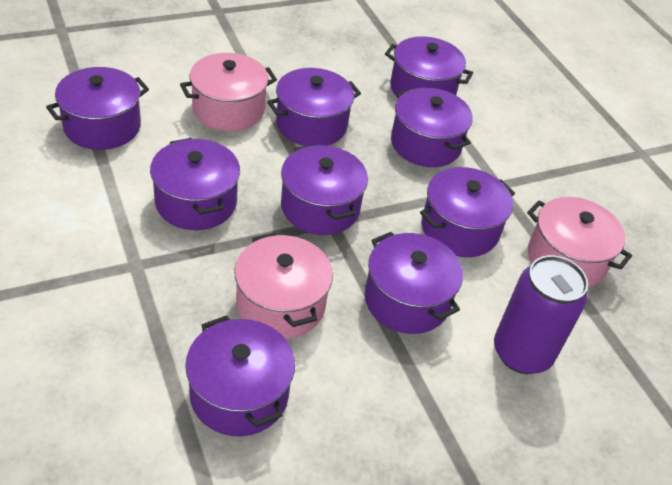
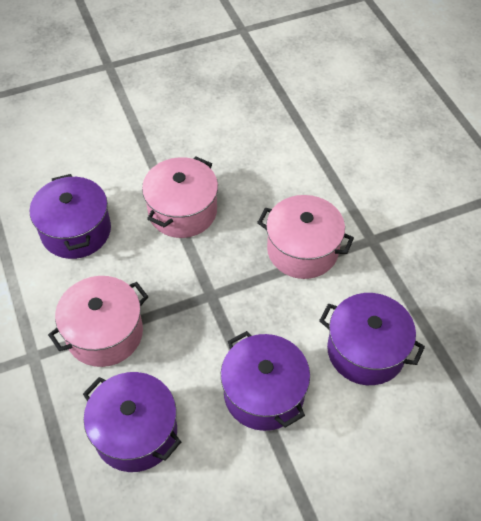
purple can: 1 -> 0
purple pot: 9 -> 4

